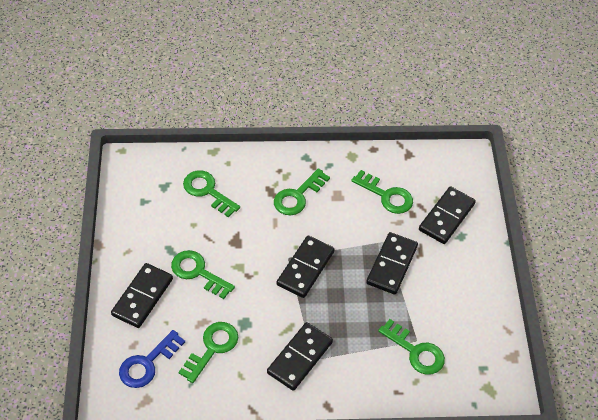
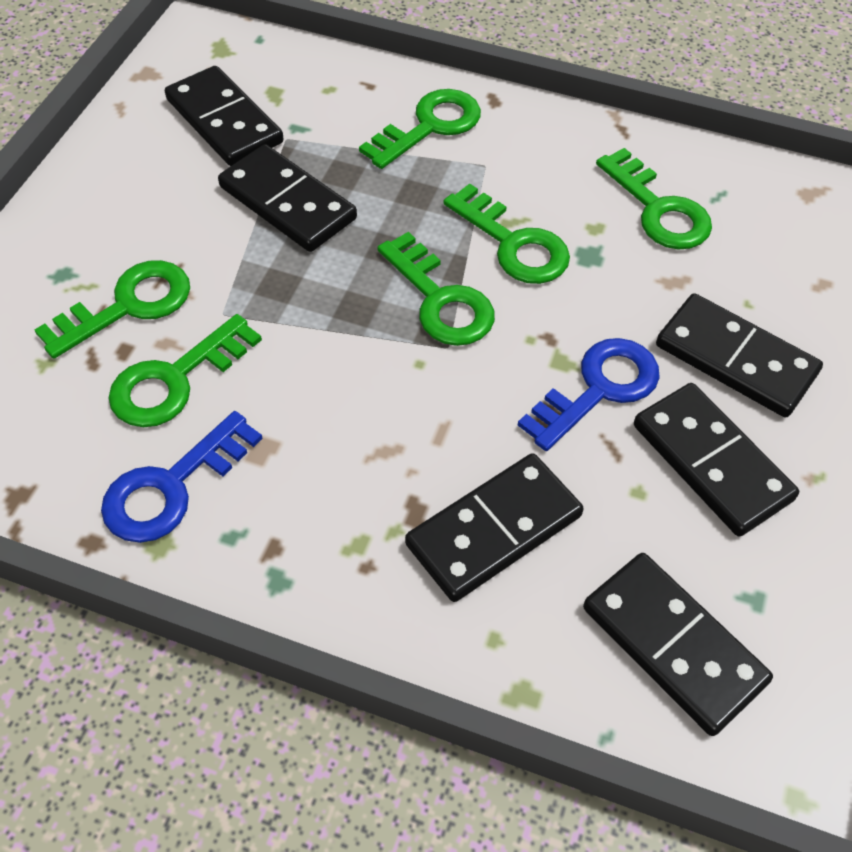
black domino: 5 -> 6
blue key: 1 -> 2

